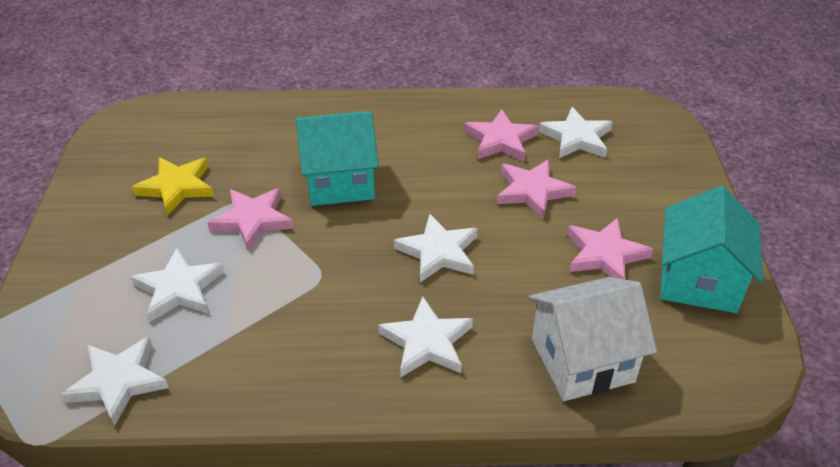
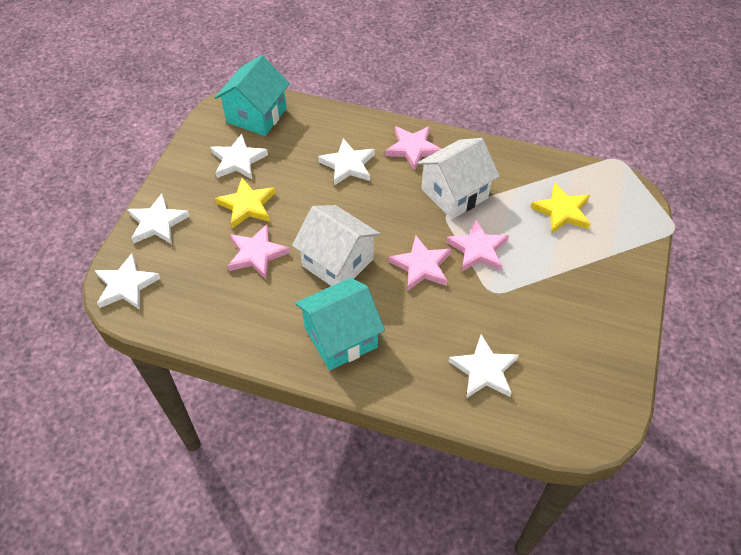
white house: 1 -> 2
yellow star: 1 -> 2

